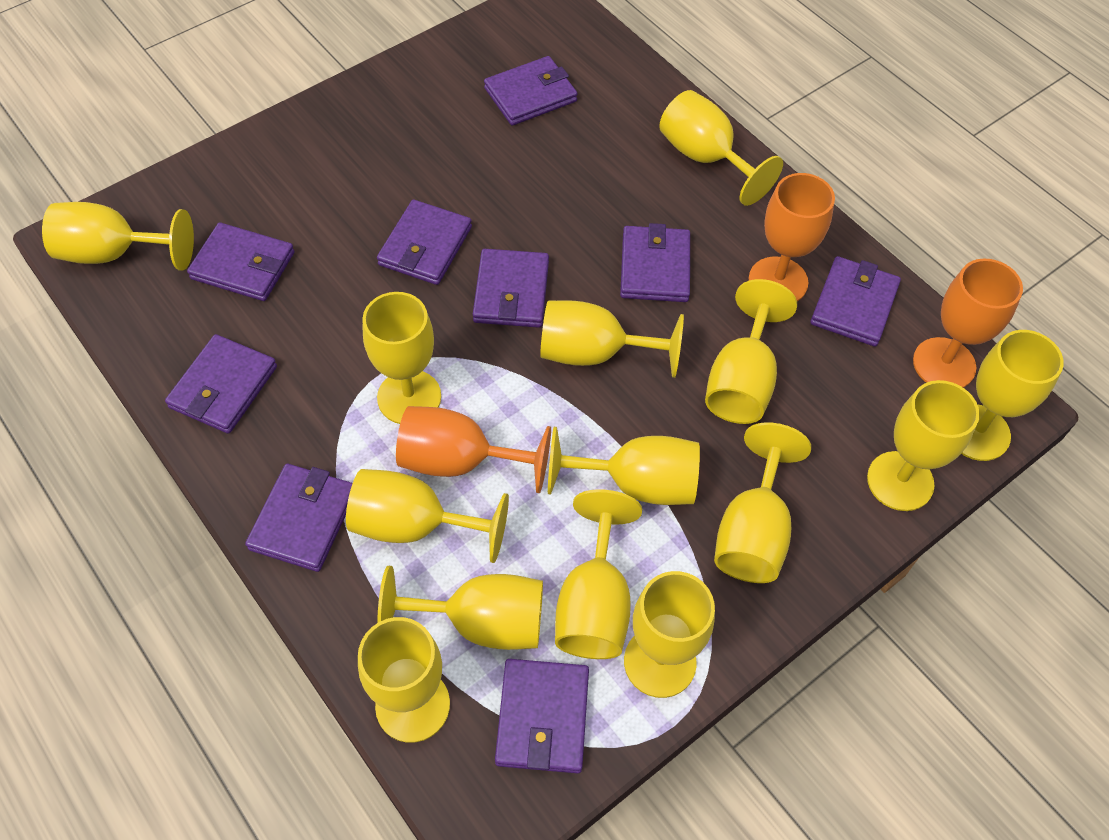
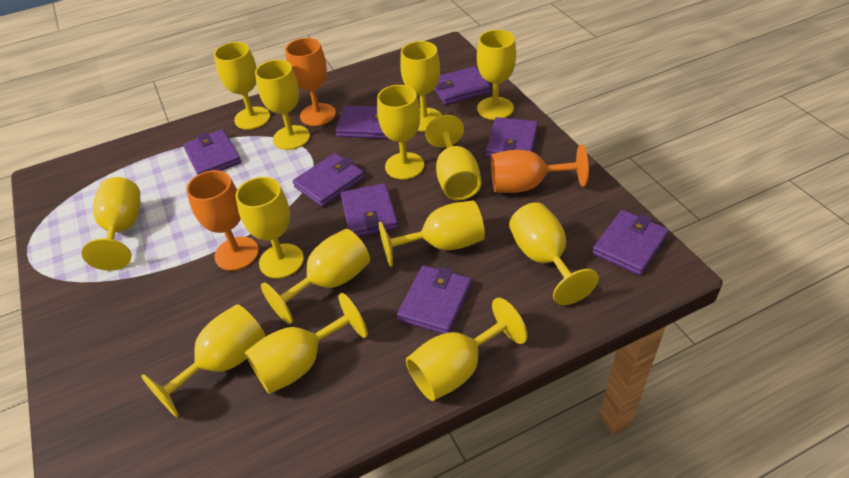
purple wallet: 9 -> 8

